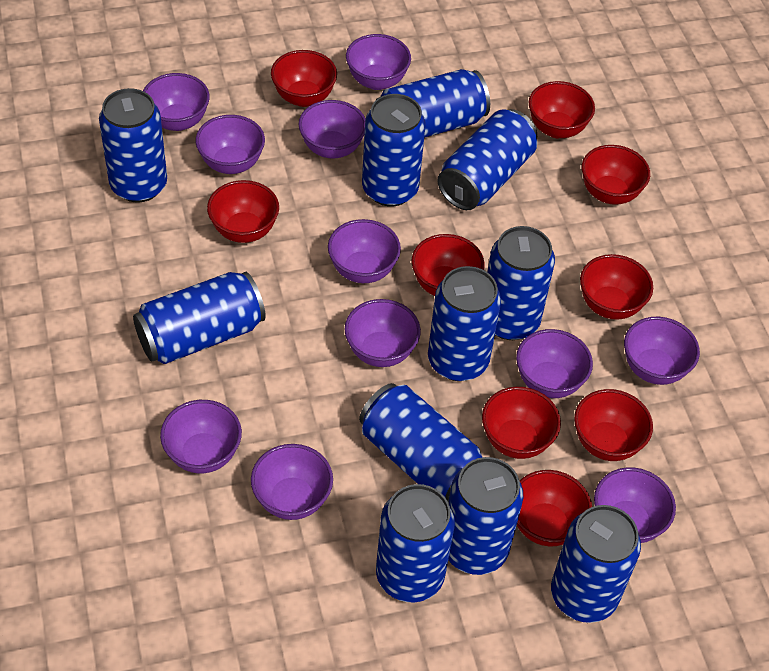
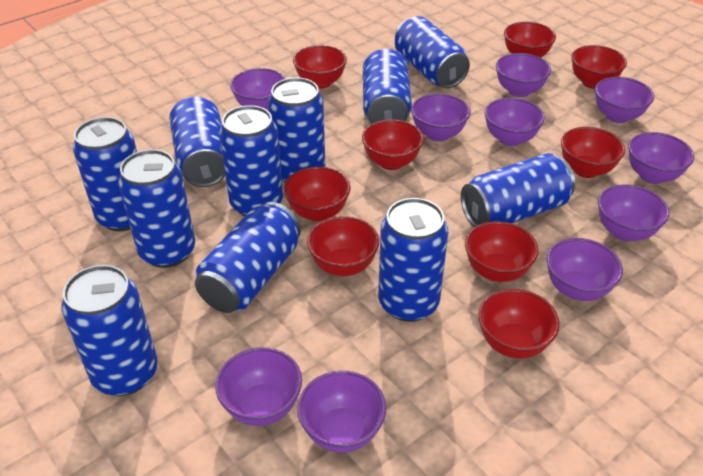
purple bowl: 11 -> 10

